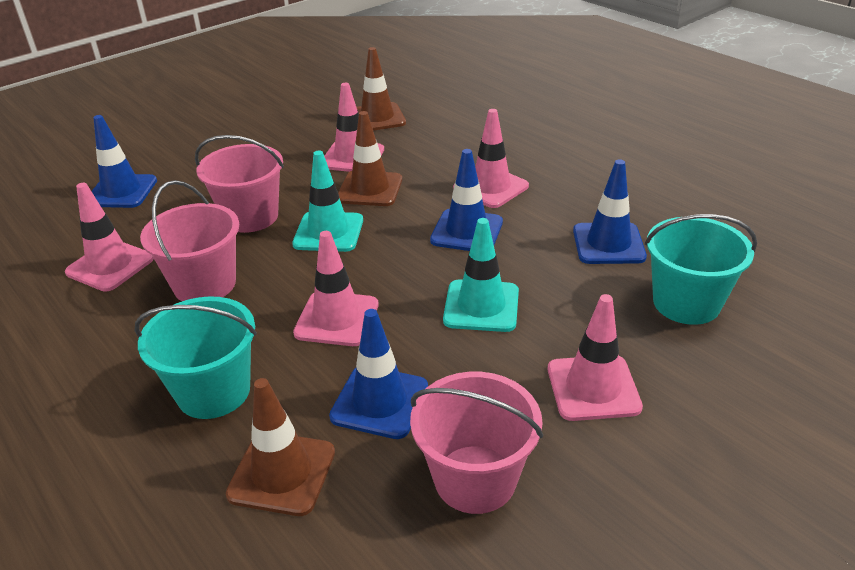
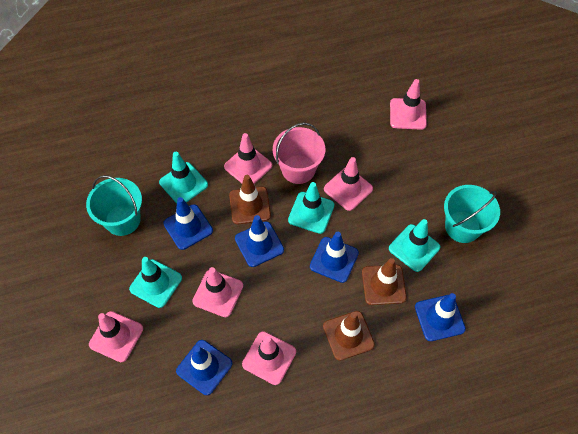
blue traffic cone: 4 -> 5
pink bucket: 3 -> 1
pink traffic cone: 5 -> 6
turquoise traffic cone: 2 -> 4

